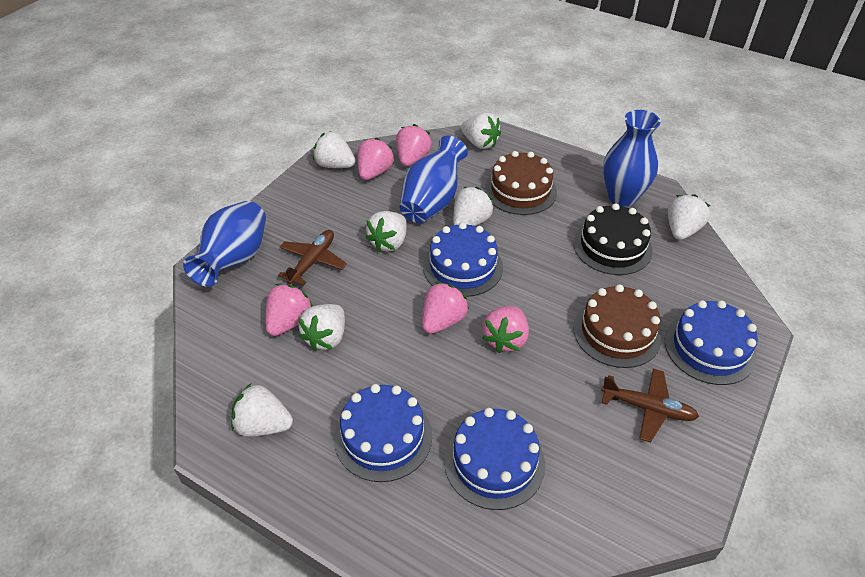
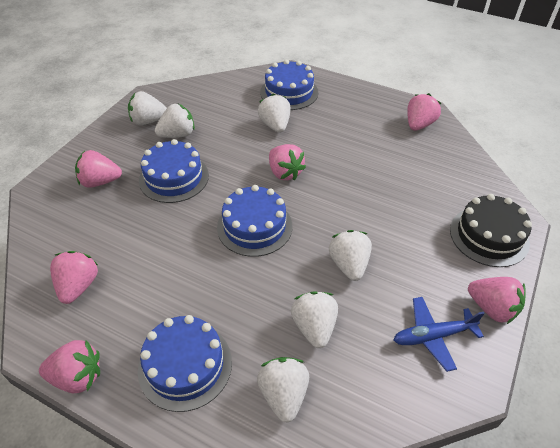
blue plane: 0 -> 1
blue vase: 3 -> 0
brown cake: 2 -> 0
brown plane: 2 -> 0
pink strawberry: 5 -> 6
white strawberry: 7 -> 6

